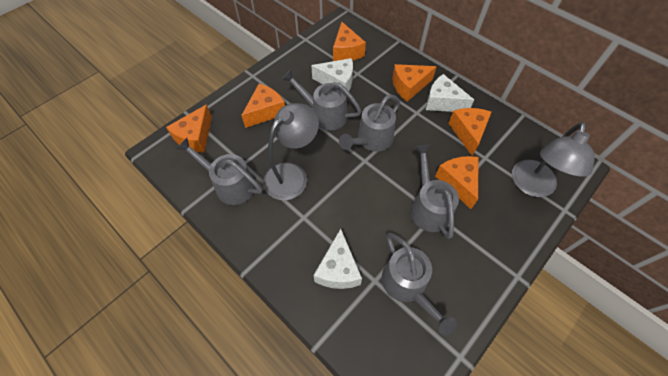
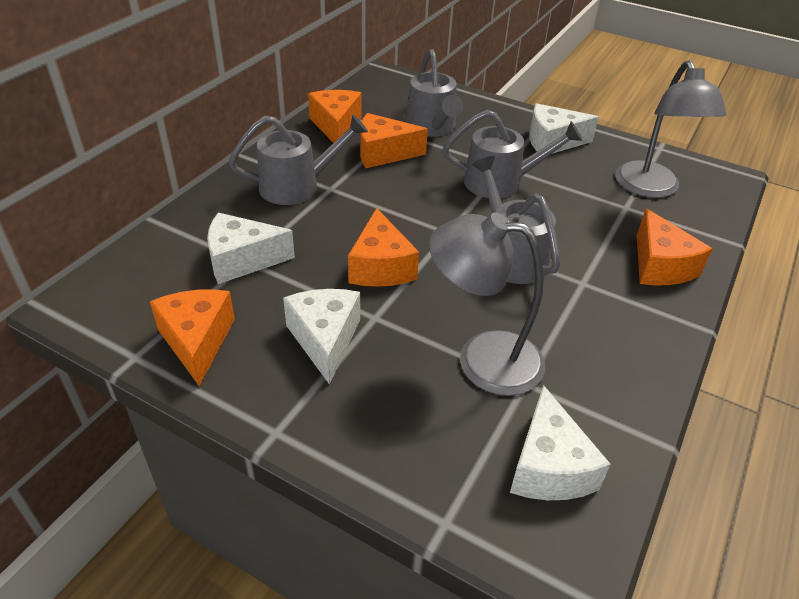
grey watering can: 5 -> 4
orange cheese: 6 -> 5
white cheese: 3 -> 4

